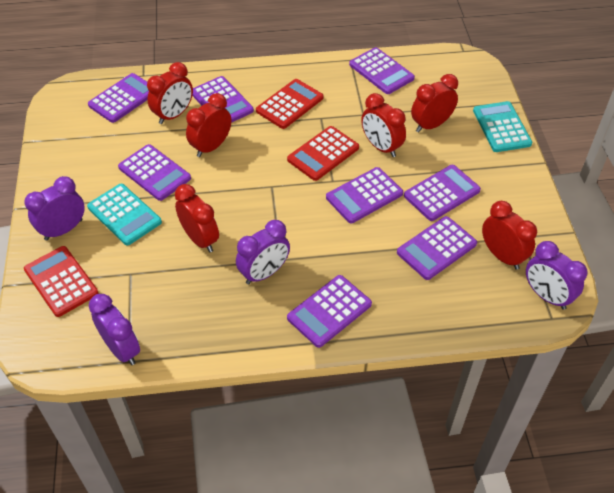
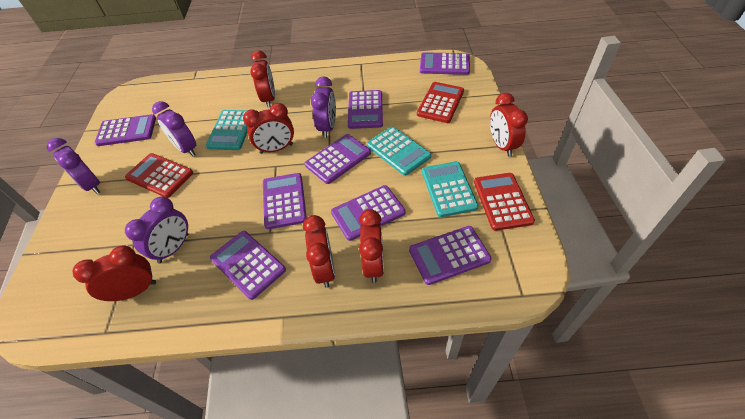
turquoise calculator: 2 -> 3

